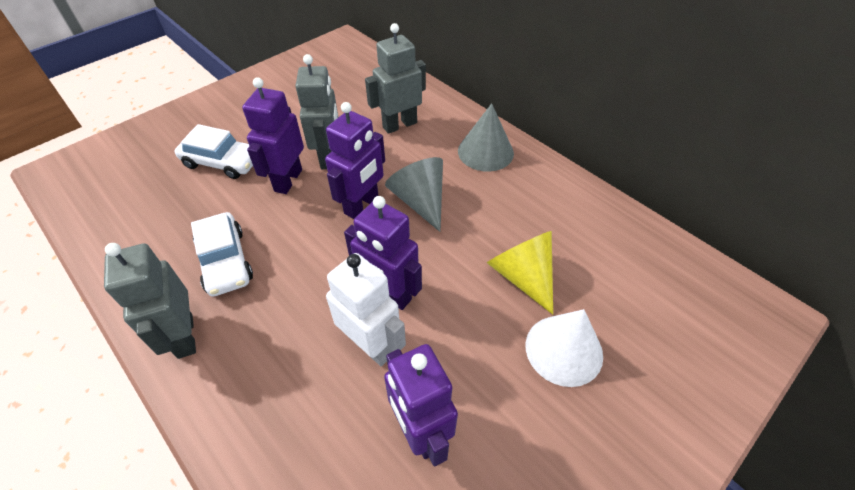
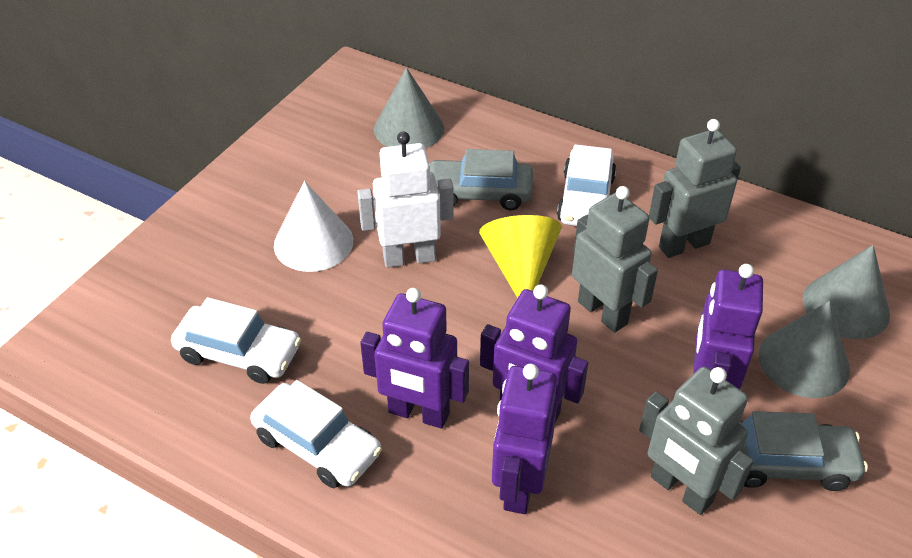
grey car: 0 -> 2
grey cone: 2 -> 3
white car: 2 -> 3

